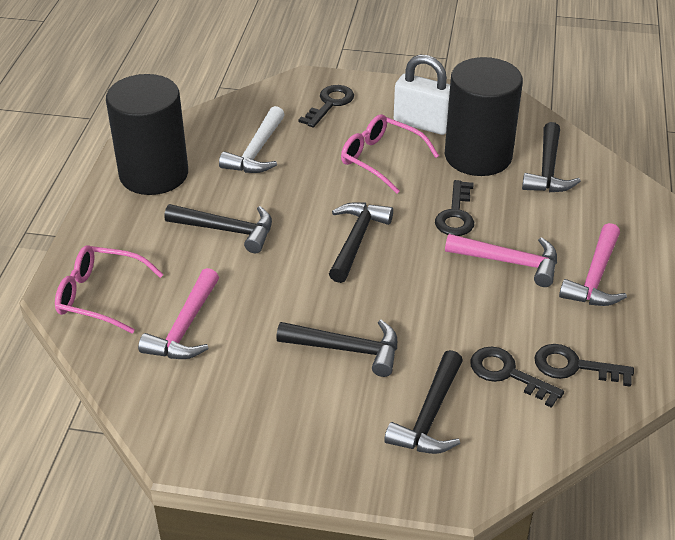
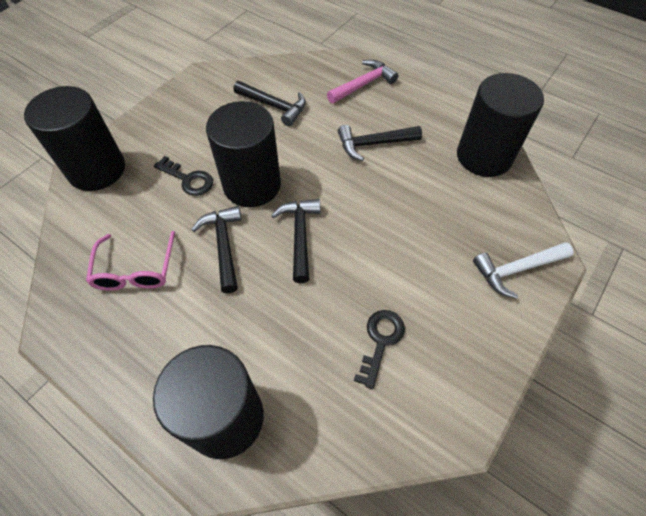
black cylinder: 2 -> 4
black hammer: 5 -> 4
black key: 4 -> 2
pink glasses: 2 -> 1
pink hammer: 3 -> 1
white padlock: 1 -> 0

